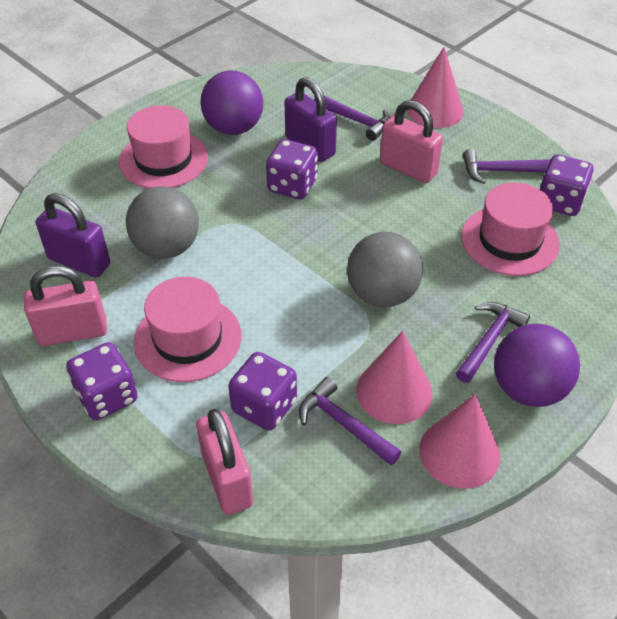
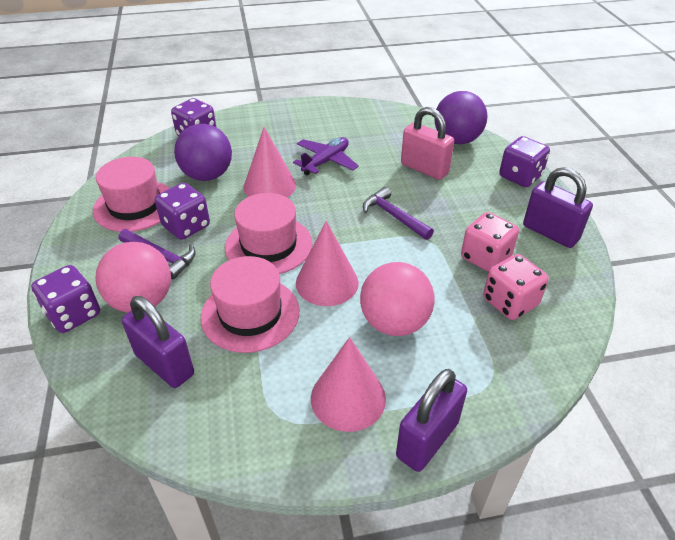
grey ball: 2 -> 0
pink ball: 0 -> 2
pink dice: 0 -> 2
pink padlock: 3 -> 1
purple hammer: 4 -> 2
purple padlock: 2 -> 3
purple plane: 0 -> 1

